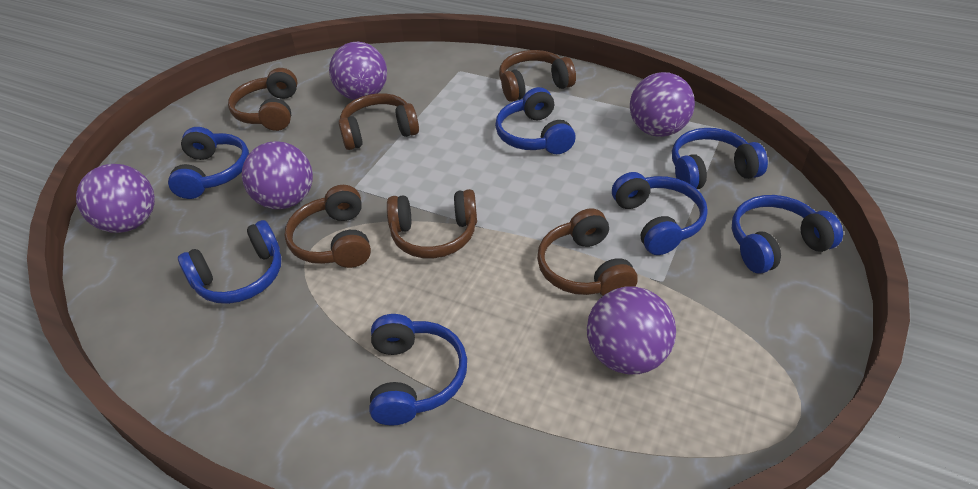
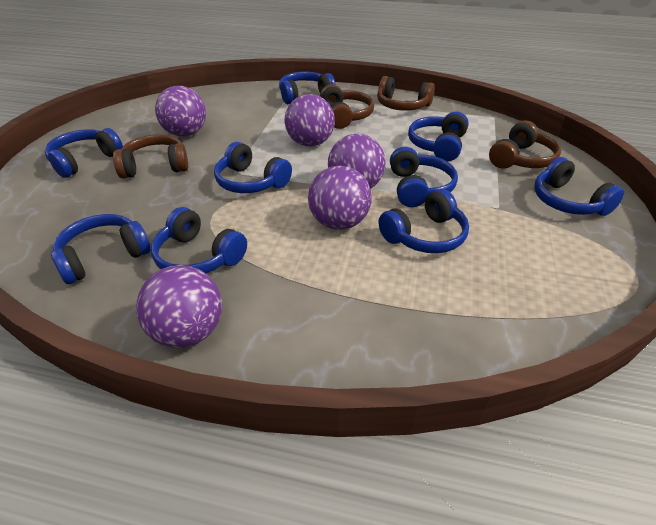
blue headphones: 7 -> 9
brown headphones: 6 -> 4

